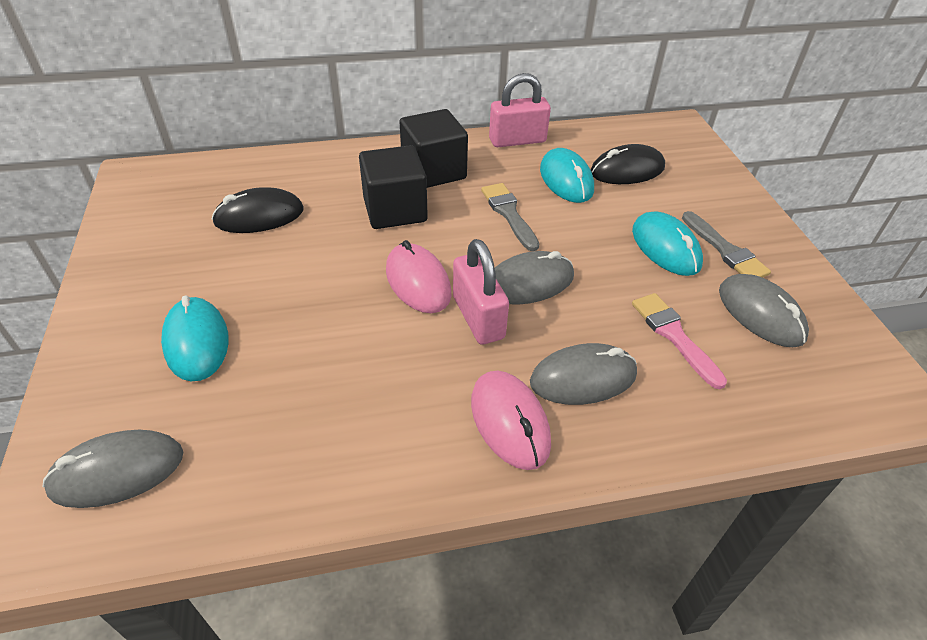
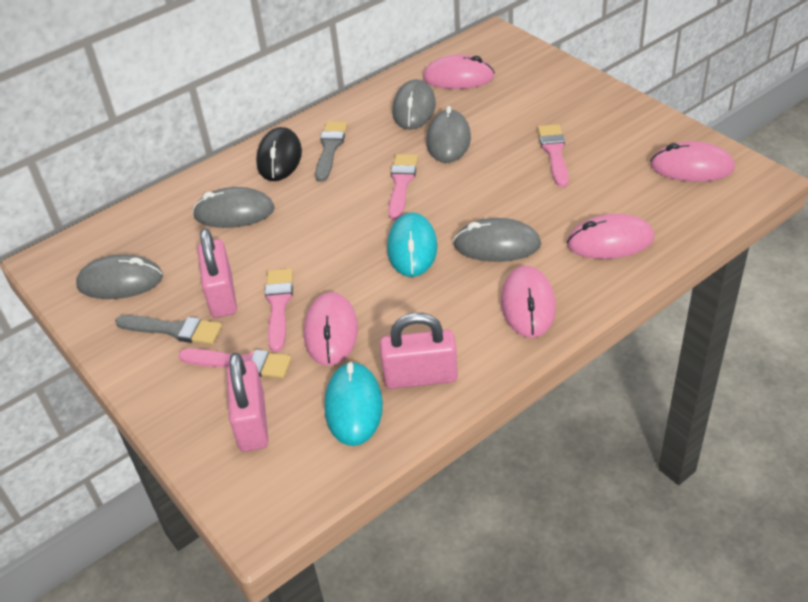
black cube: 2 -> 0
black mouse: 2 -> 1
grey mouse: 4 -> 5
pink brush: 1 -> 4
pink mouse: 2 -> 5
pink padlock: 2 -> 3
turquoise mouse: 3 -> 2

